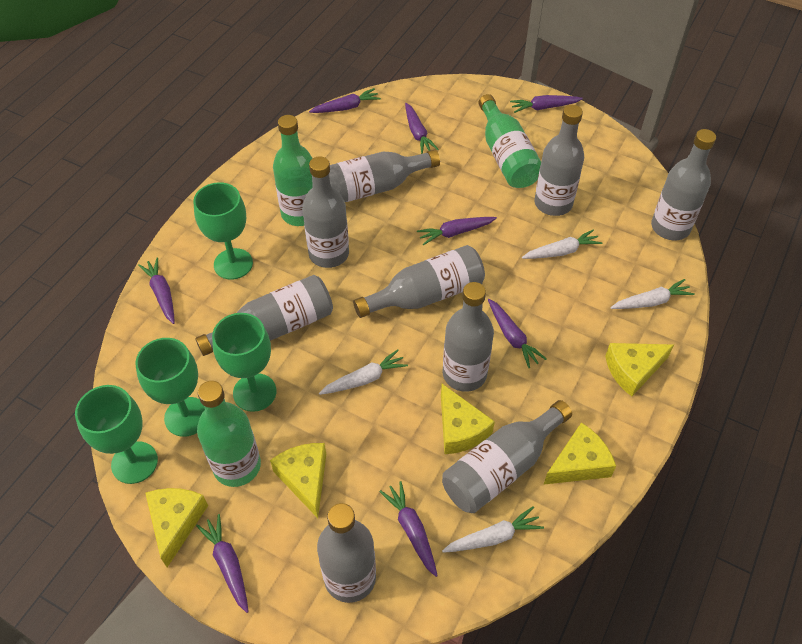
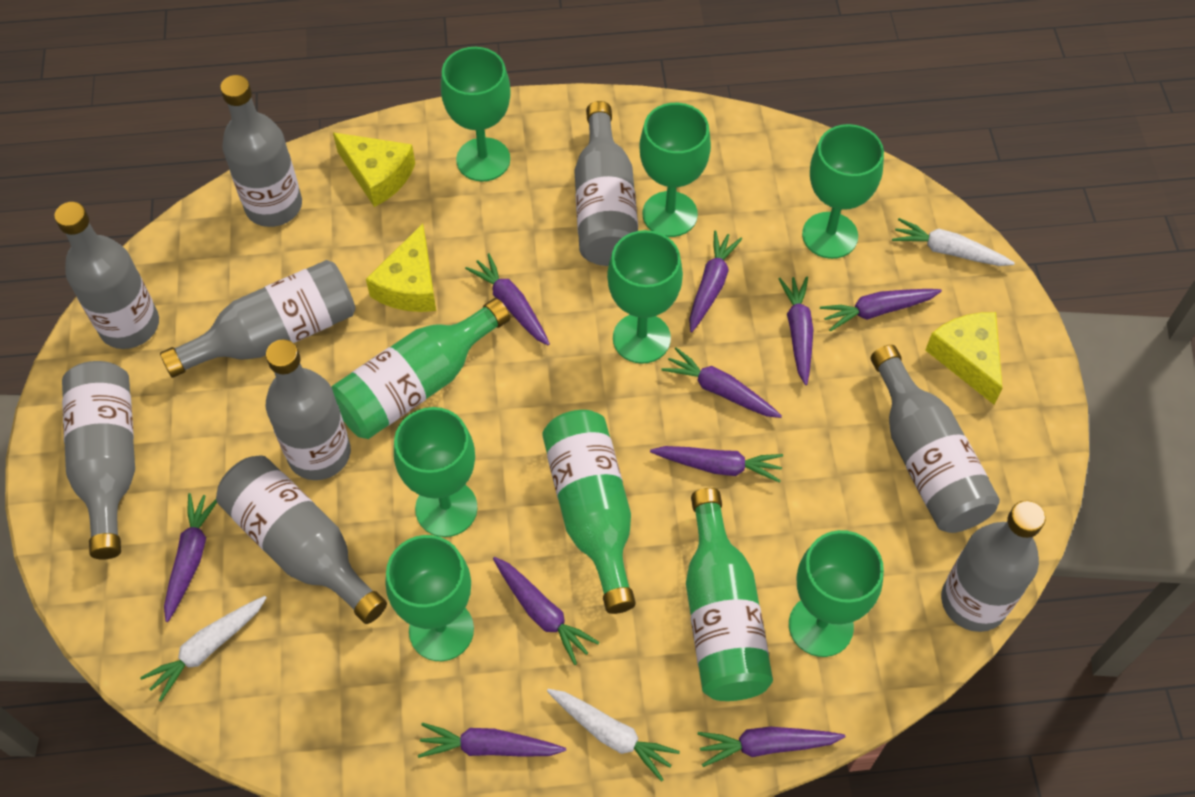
green goblet: 4 -> 7
purple carrot: 8 -> 10
white carrot: 4 -> 3
yellow cheese: 5 -> 3

